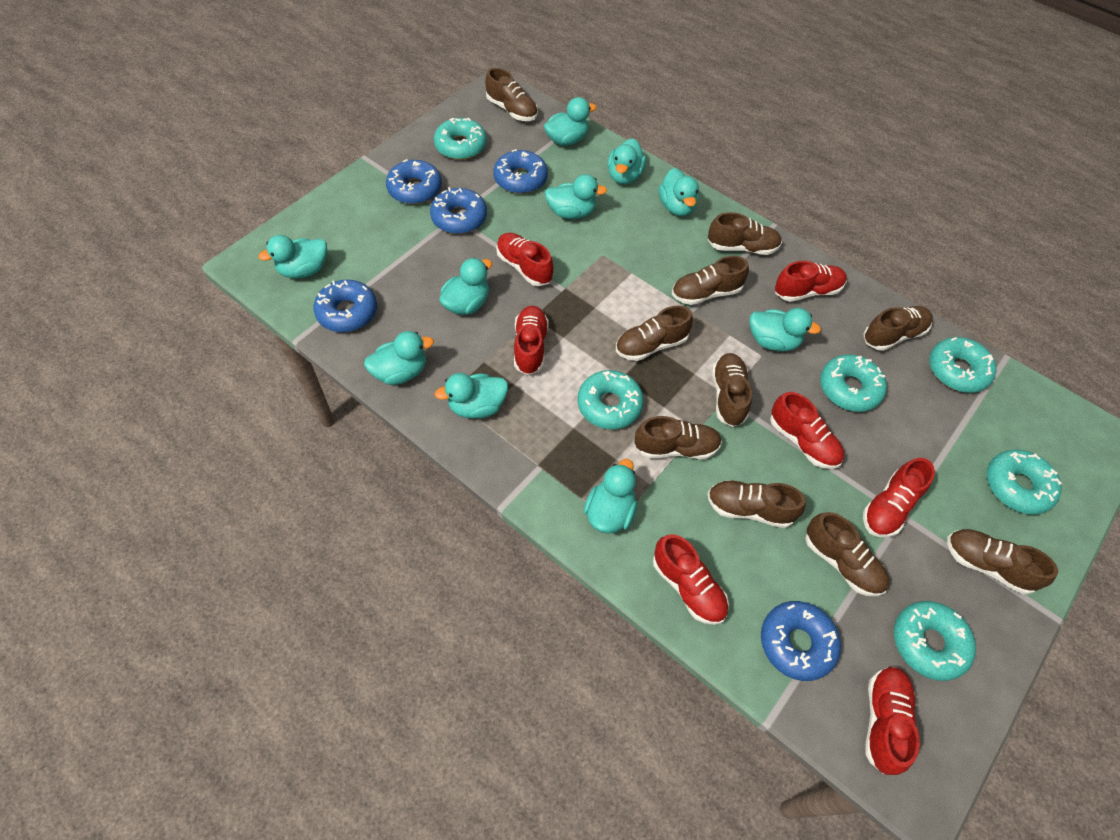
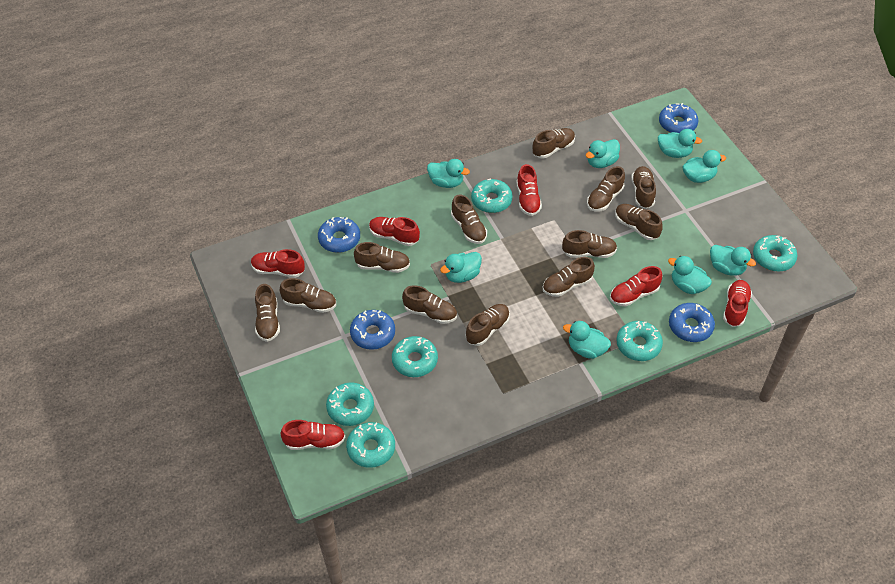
blue donut: 5 -> 4
brown shoe: 10 -> 12
red shoe: 7 -> 6
turquoise duck: 10 -> 8

